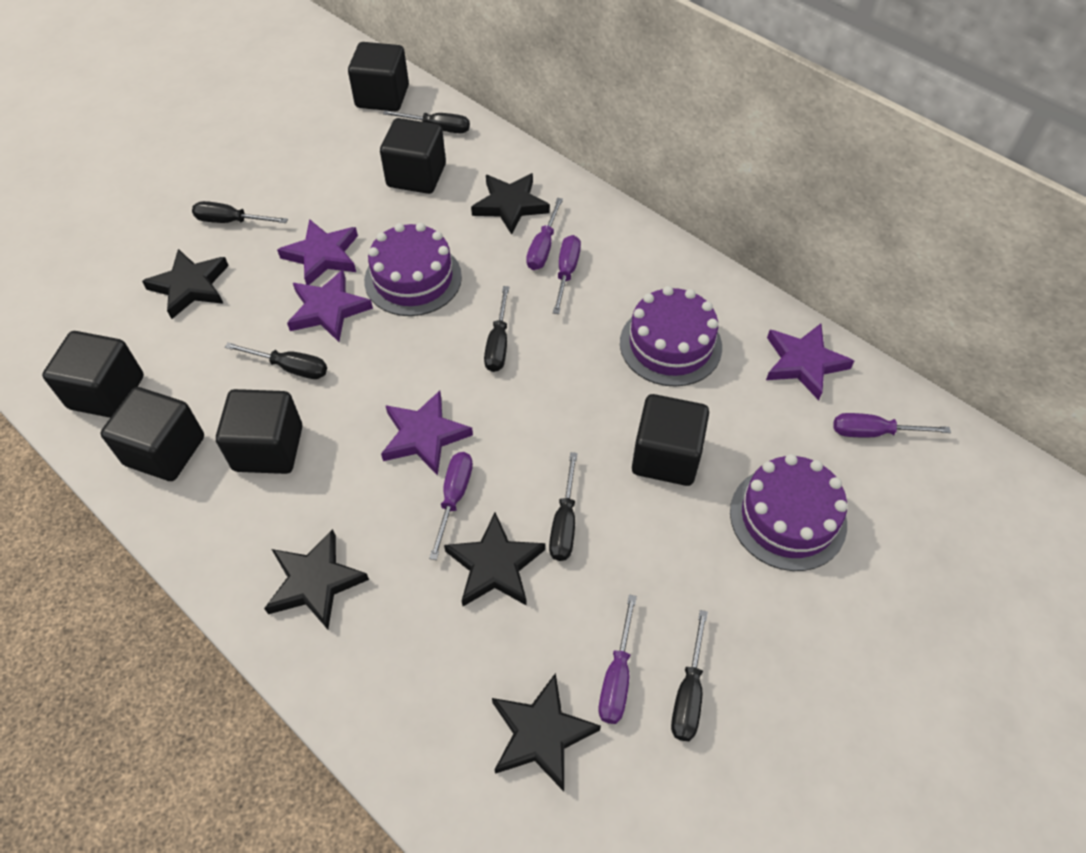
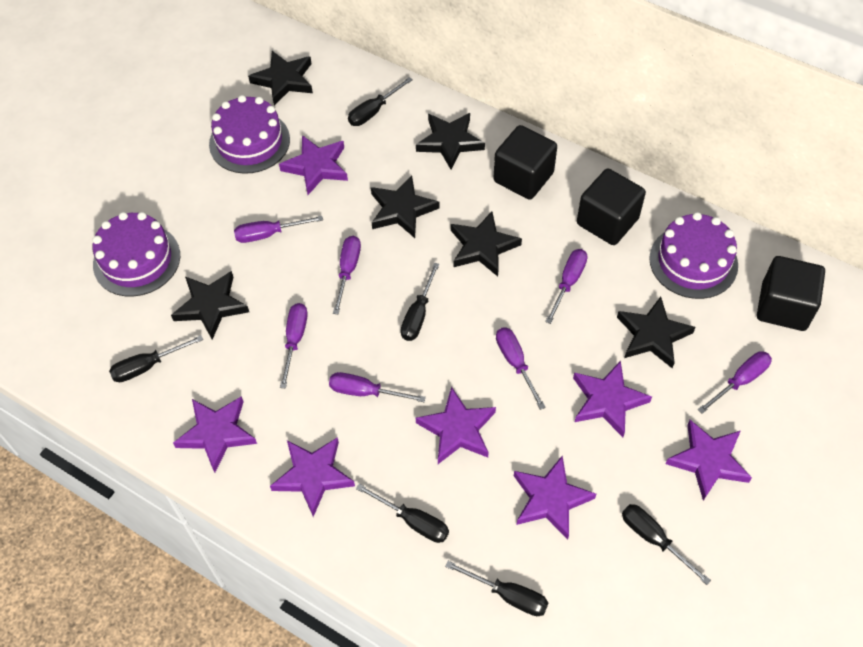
black cube: 6 -> 3
black star: 5 -> 6
purple screwdriver: 5 -> 7
purple star: 4 -> 7

